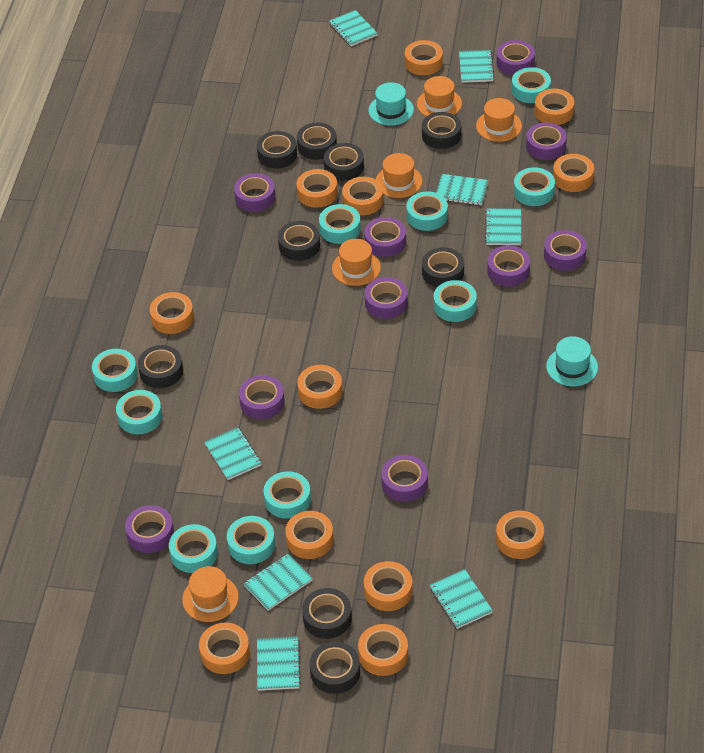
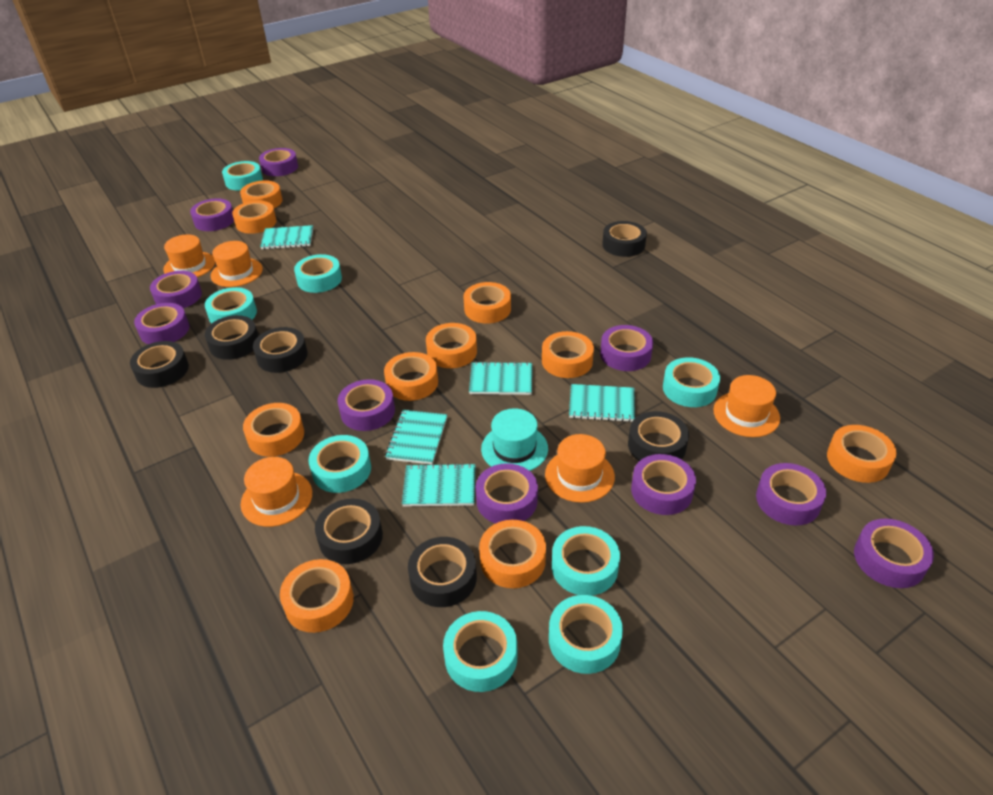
black tape: 9 -> 7
orange tape: 12 -> 10
turquoise hat: 2 -> 1
turquoise notebook: 8 -> 5
turquoise tape: 10 -> 8

